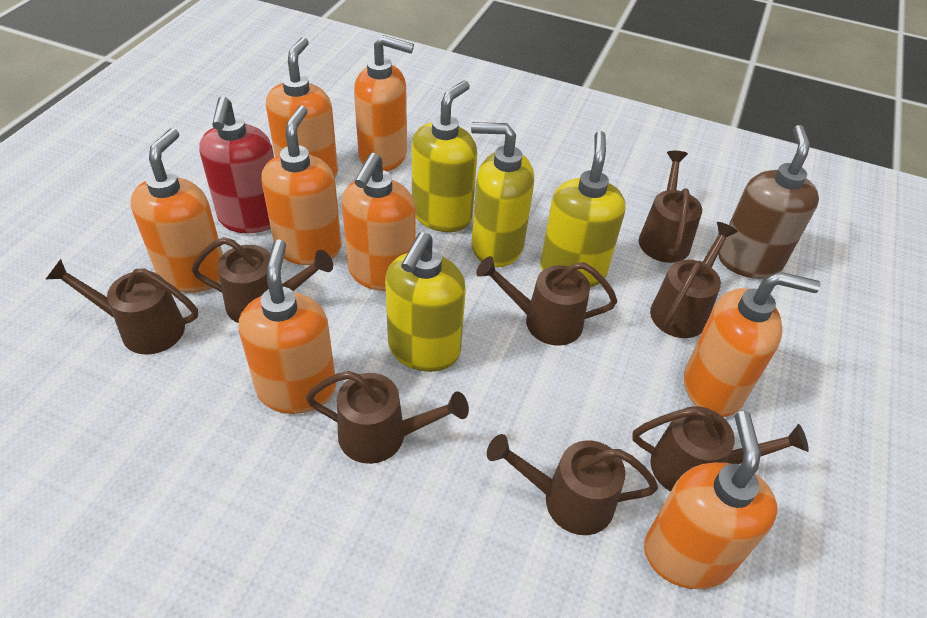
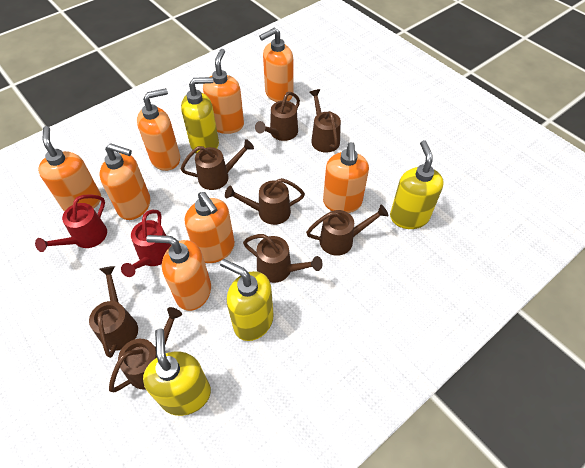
brown soap dispenser: 1 -> 0
red soap dispenser: 1 -> 0
red watering can: 0 -> 2

